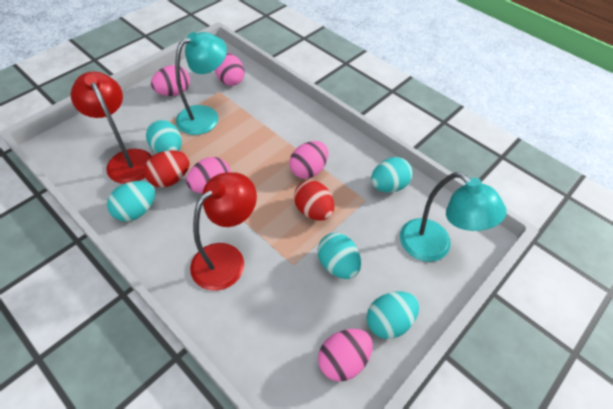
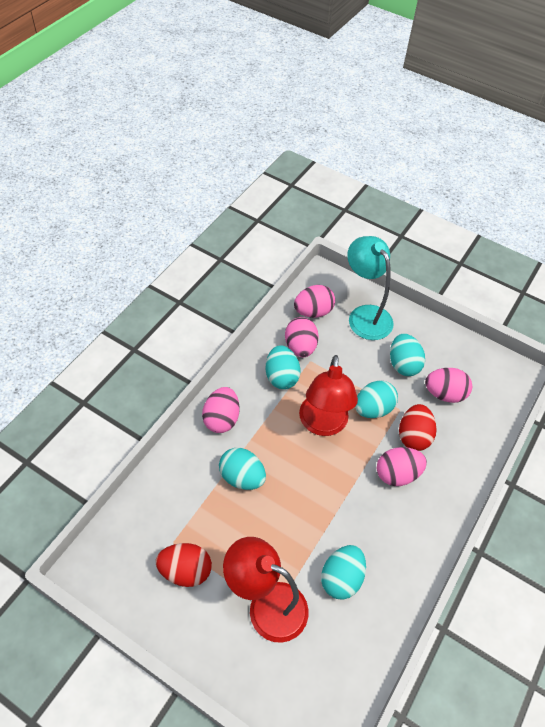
turquoise lamp: 2 -> 1

